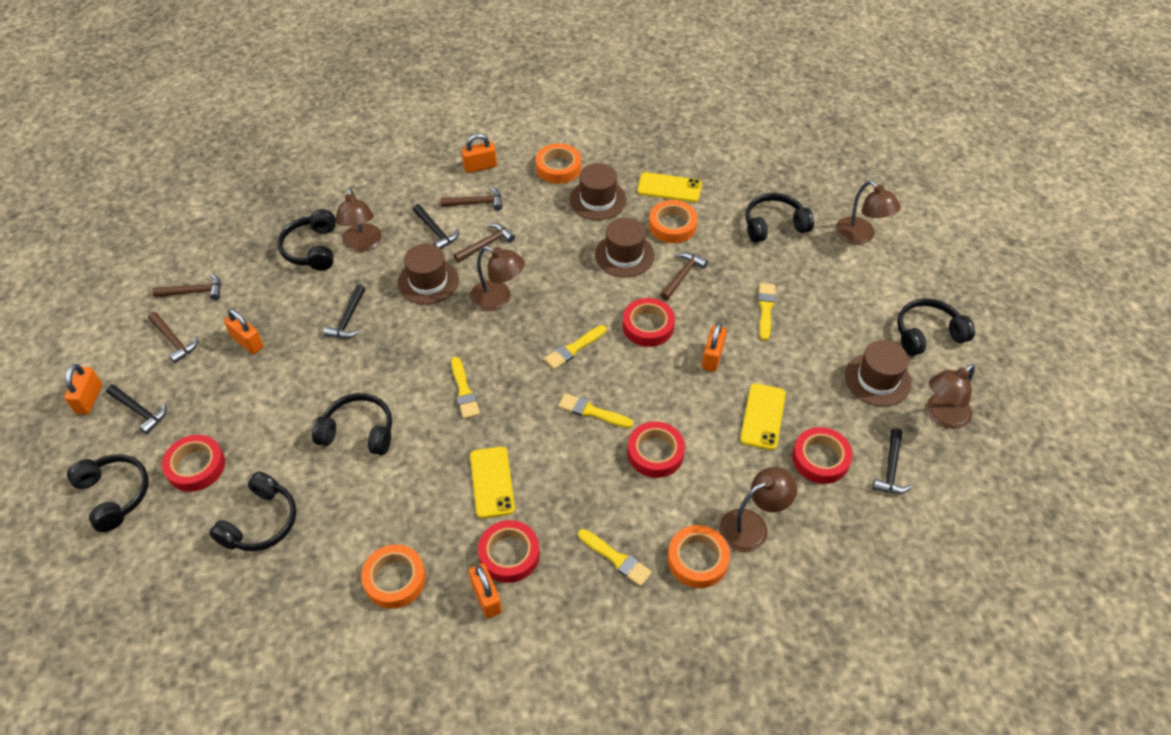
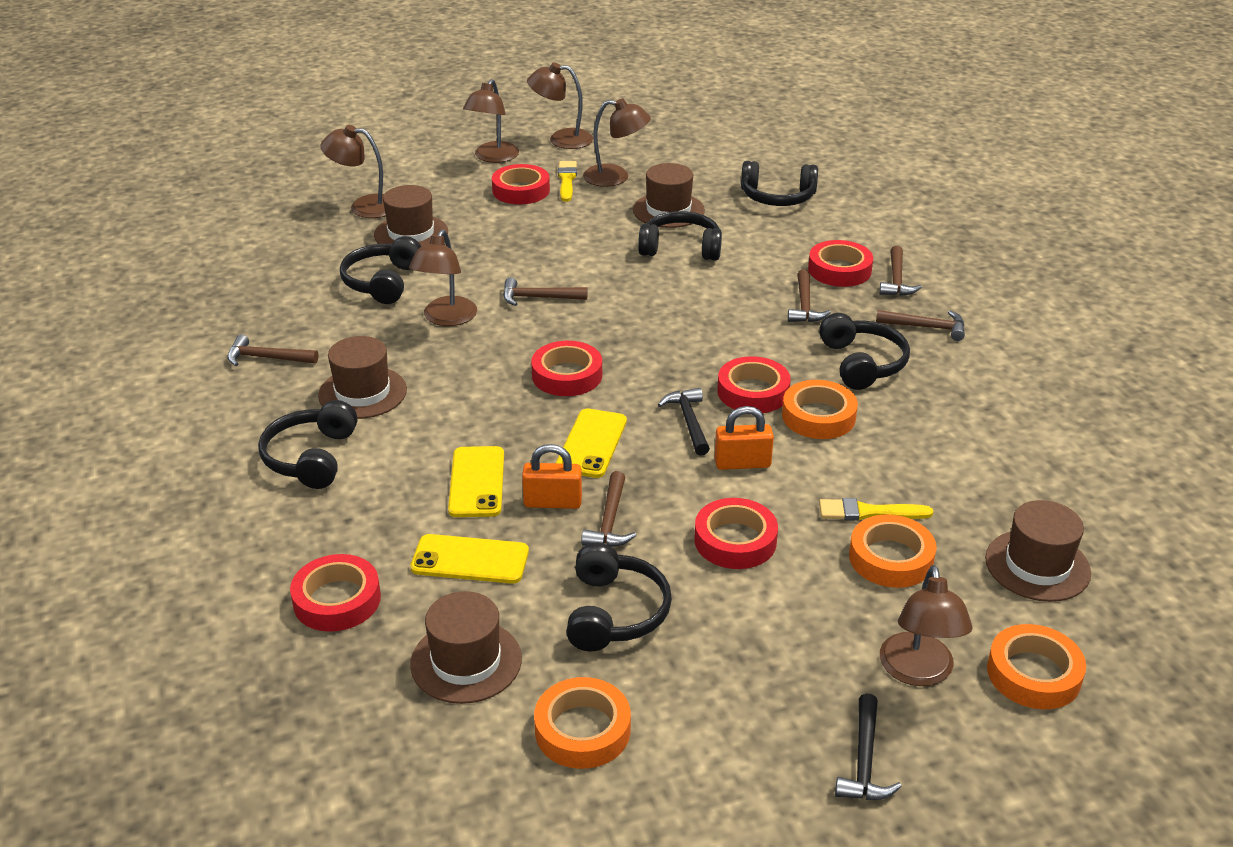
black hammer: 4 -> 2
brown hammer: 5 -> 6
brown hat: 4 -> 5
brown lamp: 5 -> 6
orange padlock: 5 -> 2
red tape: 5 -> 6
yellow brush: 5 -> 2

